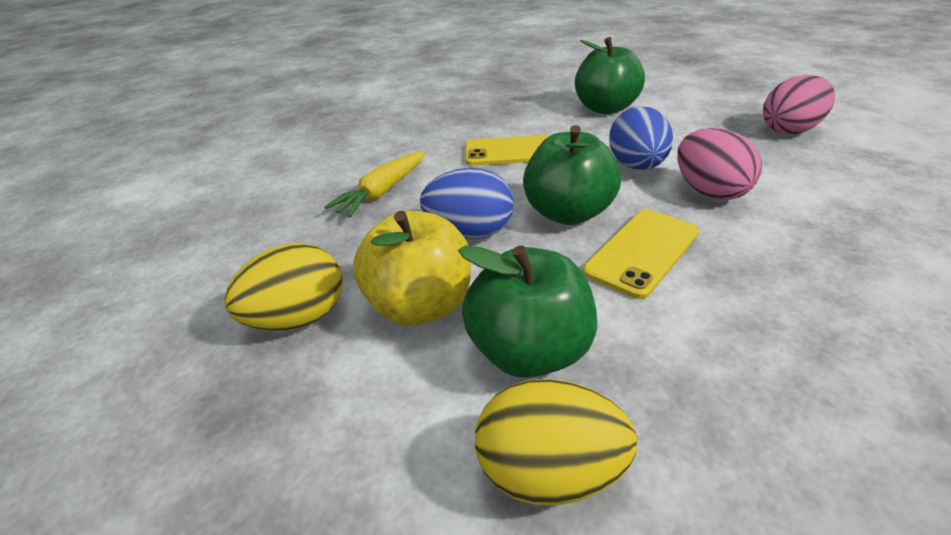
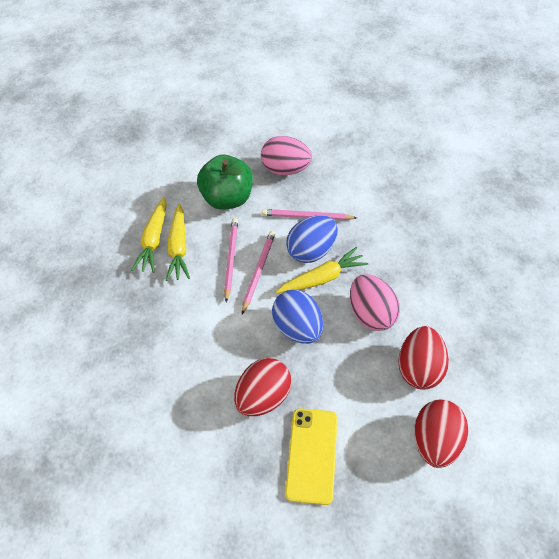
green apple: 3 -> 1
pink pencil: 0 -> 3
red egg: 0 -> 3
yellow apple: 1 -> 0
yellow carrot: 1 -> 3
yellow egg: 2 -> 0
yellow phone: 2 -> 1

